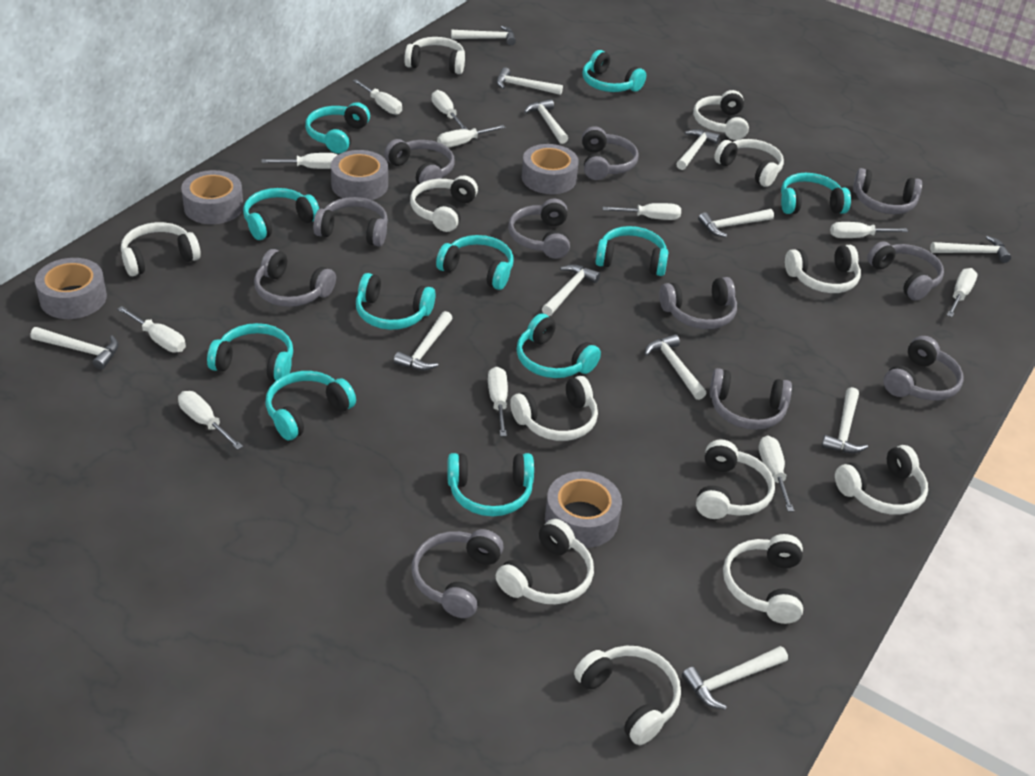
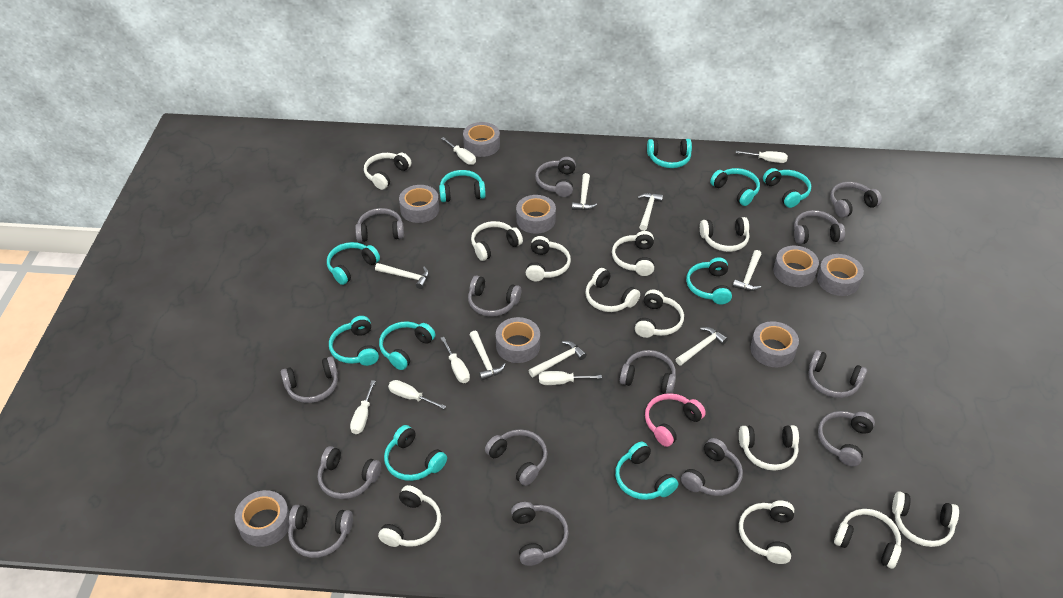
grey headphones: 11 -> 14
grey tape: 5 -> 8
pink headphones: 0 -> 1
turquoise headphones: 11 -> 10
white hammer: 12 -> 7
white screwdriver: 11 -> 6

